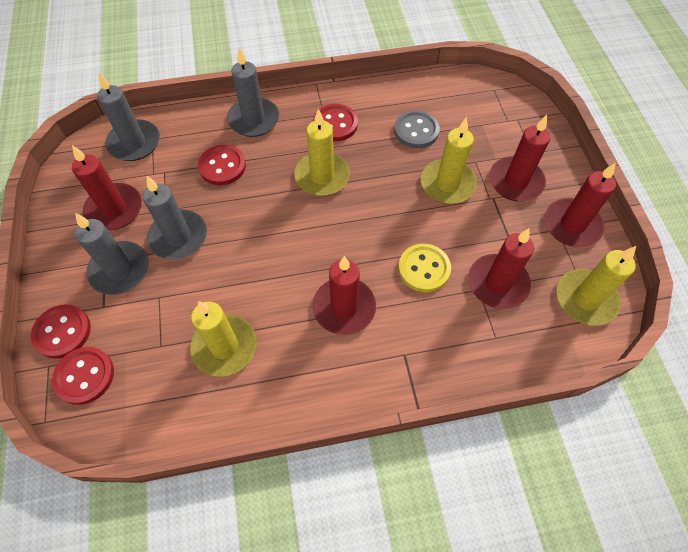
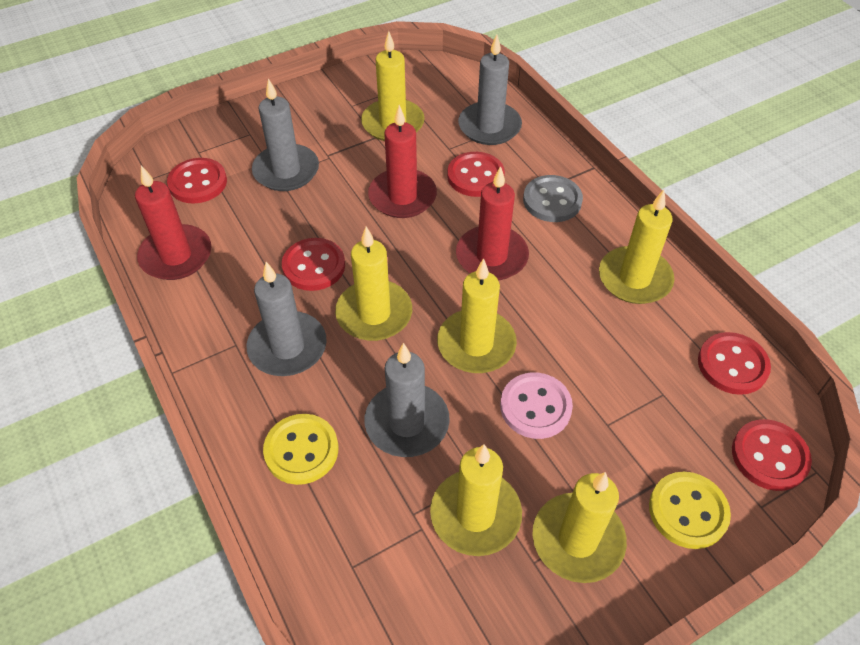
pink button: 0 -> 1
red button: 4 -> 5
red candle: 5 -> 3
yellow button: 1 -> 2
yellow candle: 4 -> 6

